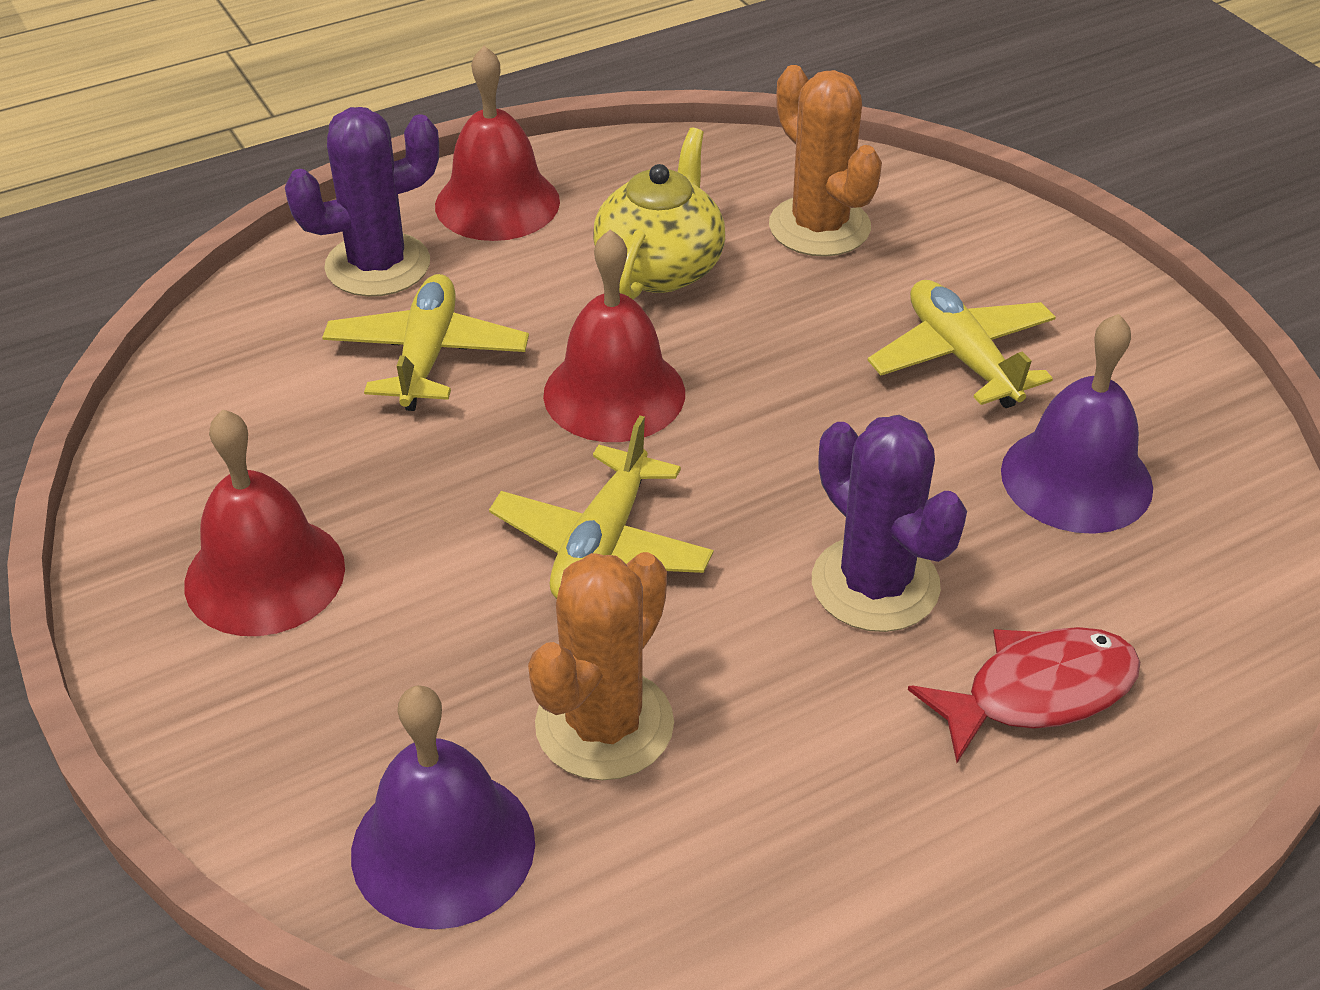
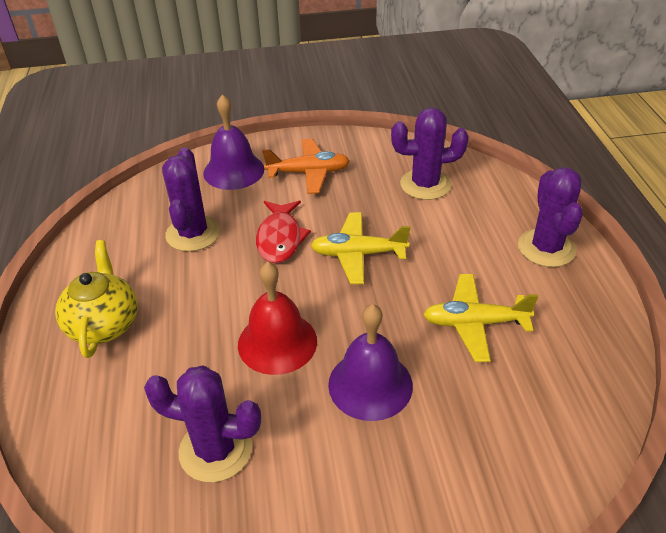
orange cactus: 2 -> 0
orange plane: 0 -> 1
purple cactus: 2 -> 4
red bell: 3 -> 1
yellow plane: 3 -> 2

